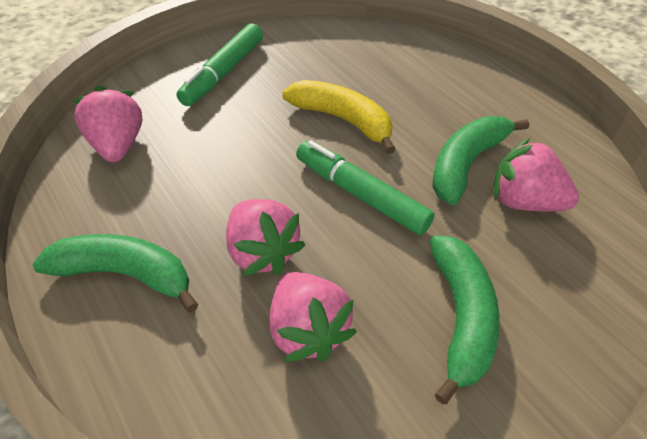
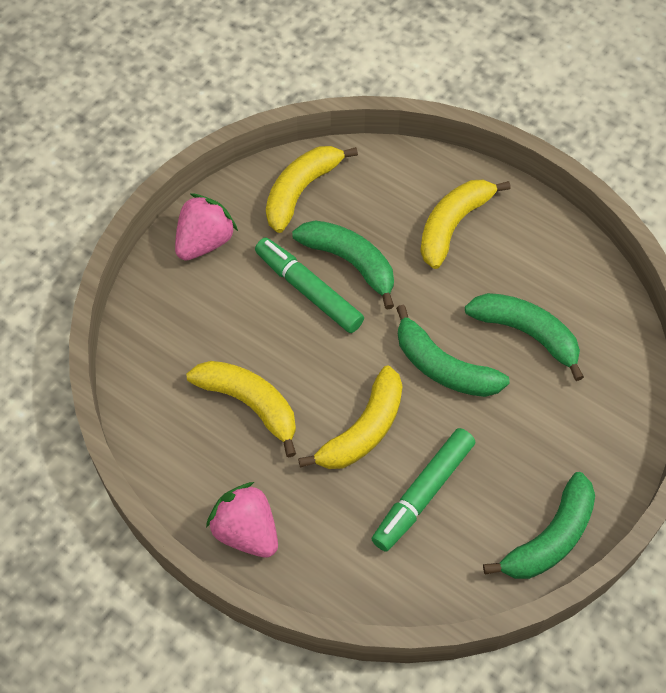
green banana: 3 -> 4
pink strawberry: 4 -> 2
yellow banana: 1 -> 4

